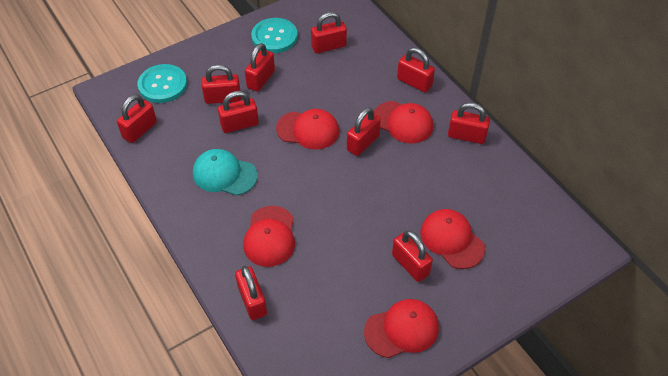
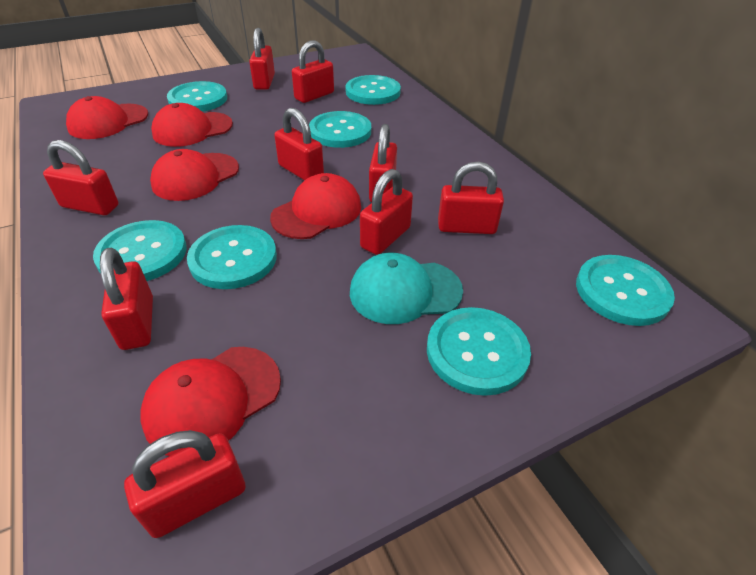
red padlock: 10 -> 9
turquoise button: 2 -> 7

